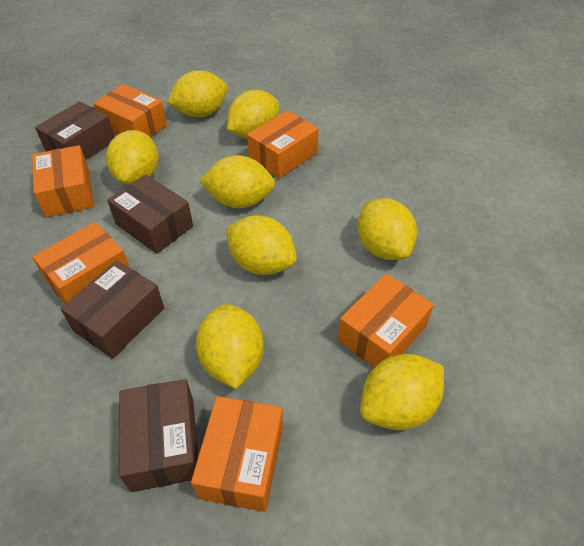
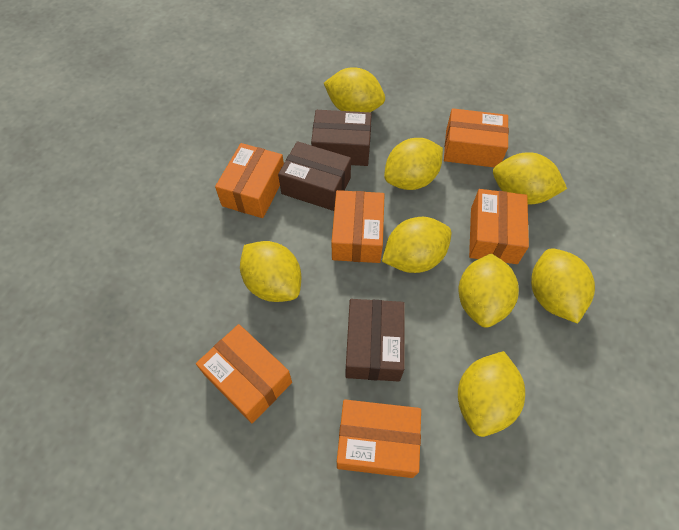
brown box: 4 -> 3

